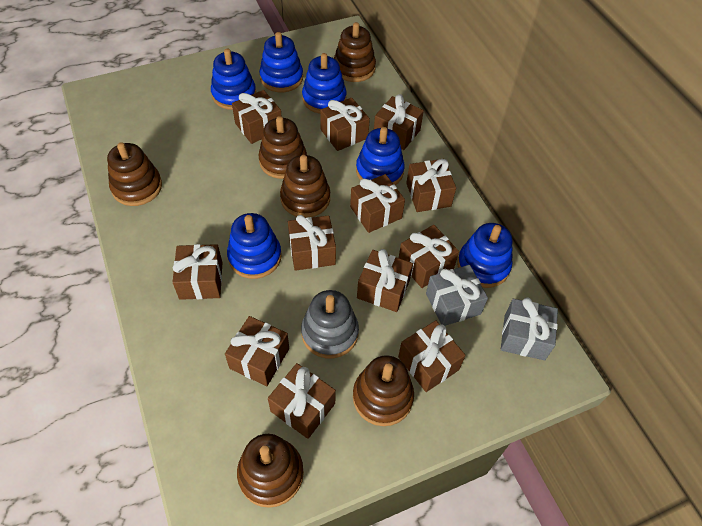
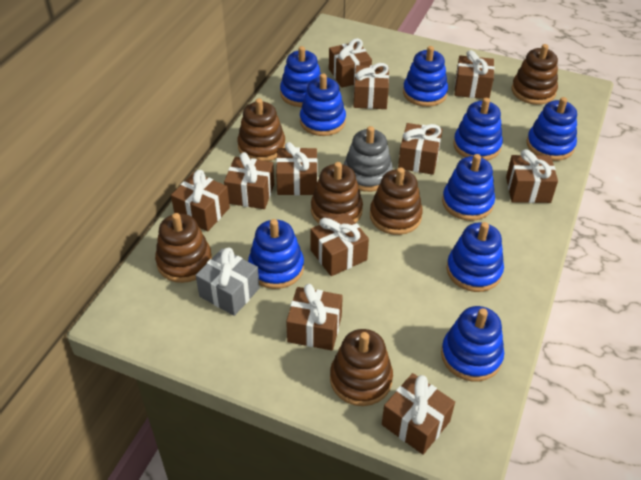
blue stacking toy: 6 -> 9
brown gift: 12 -> 11
grey gift: 2 -> 1

